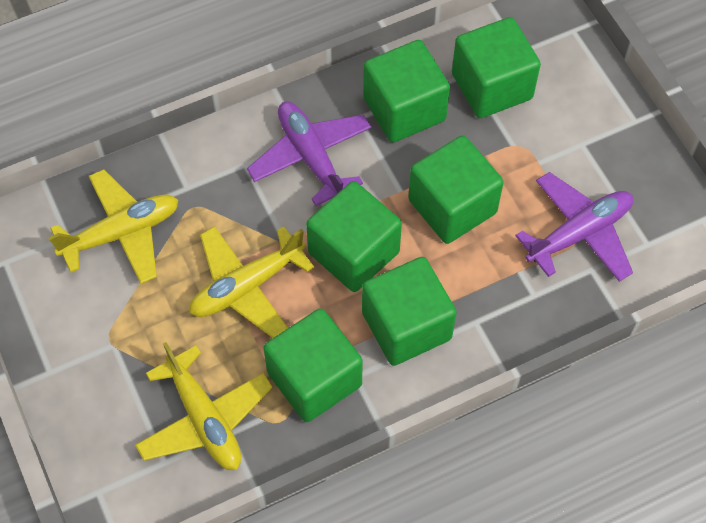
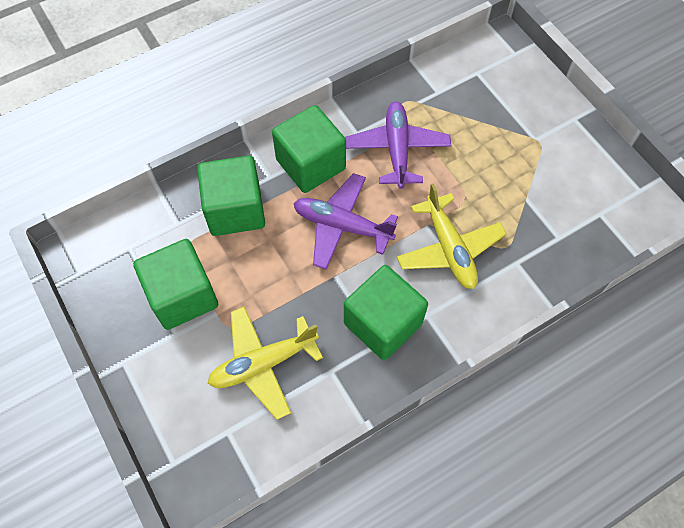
green cube: 6 -> 4
yellow plane: 3 -> 2

